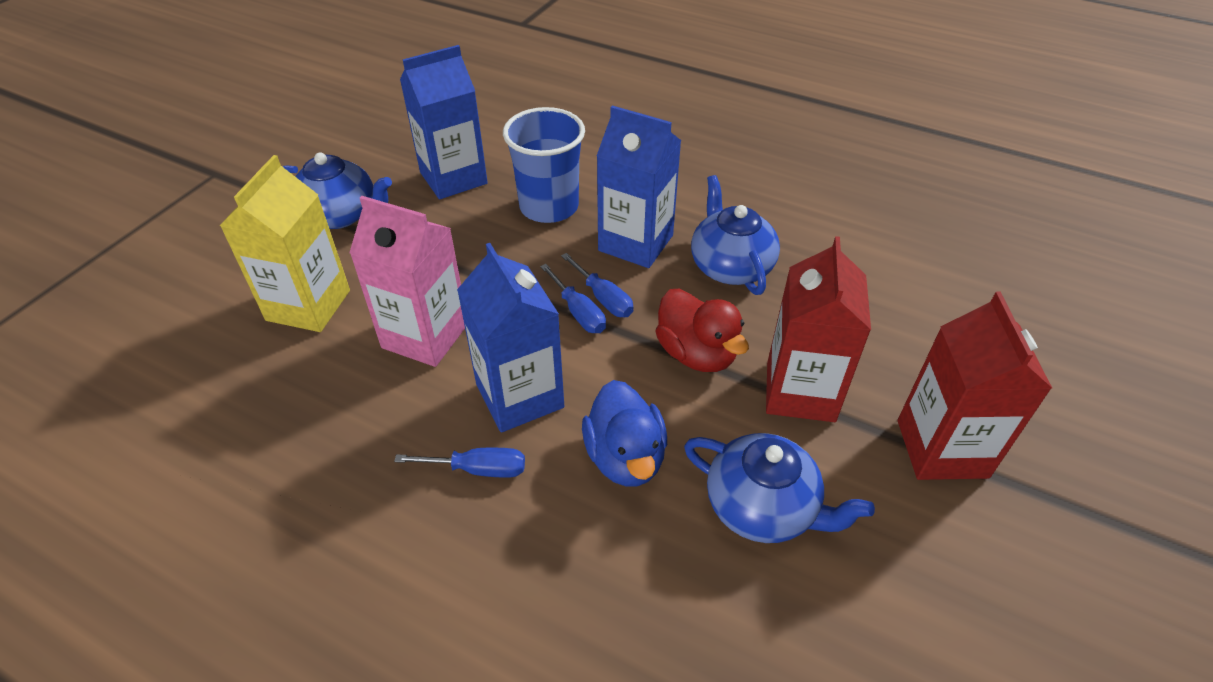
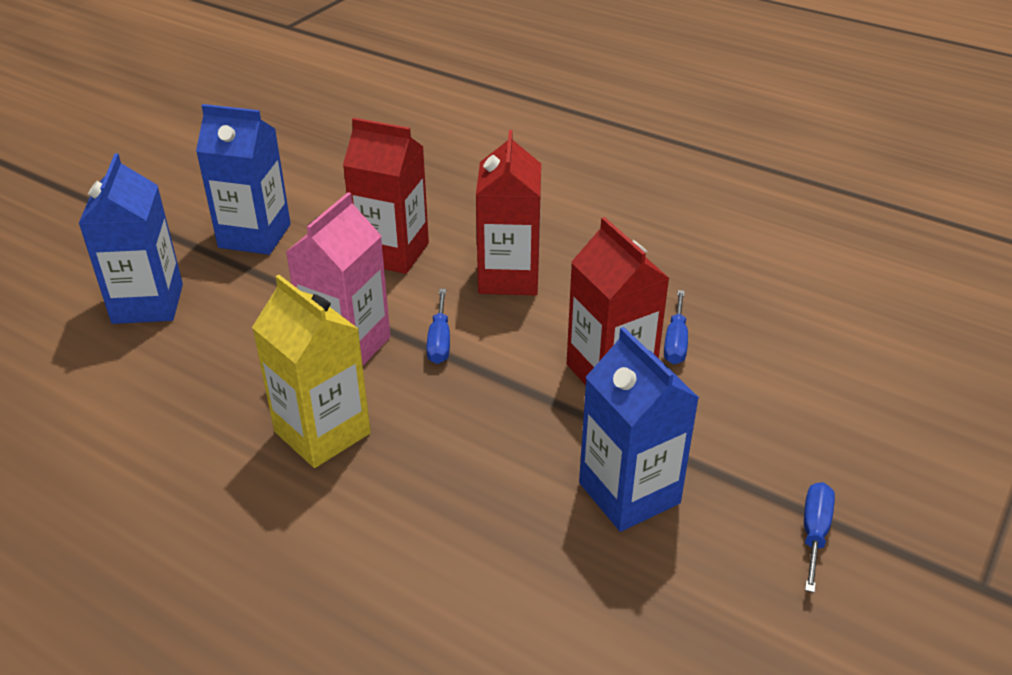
blue cup: 1 -> 0
blue duck: 1 -> 0
blue teapot: 3 -> 0
red carton: 2 -> 3
red duck: 1 -> 0

